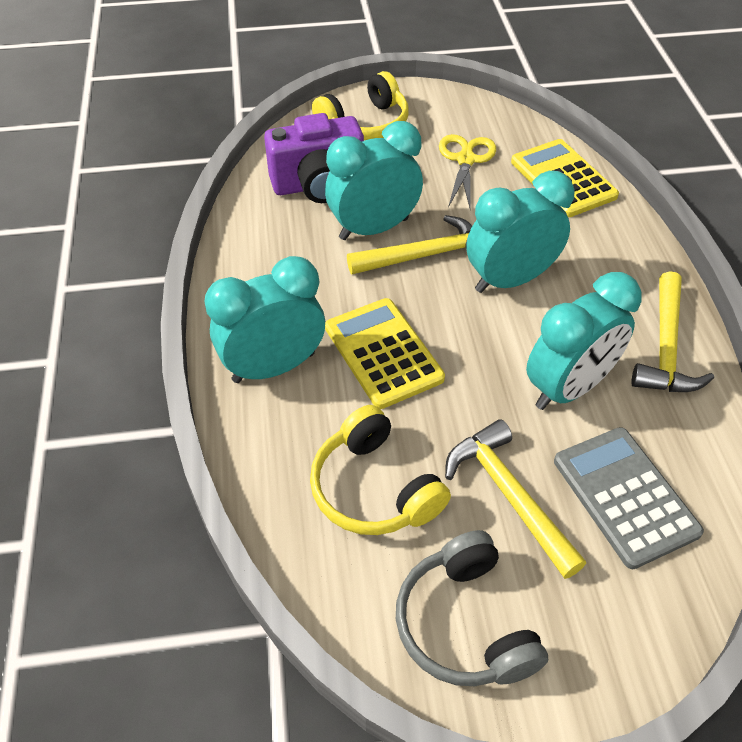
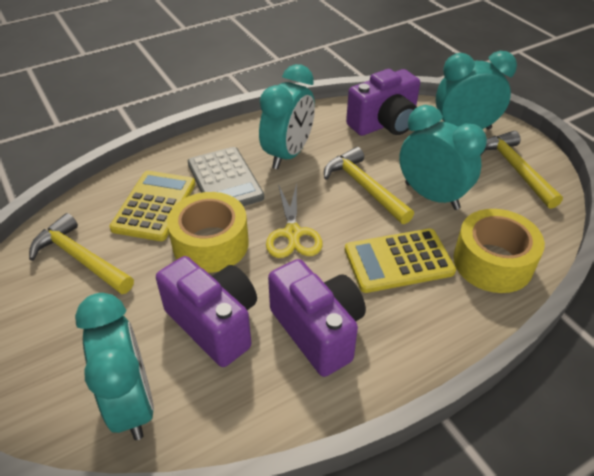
grey headphones: 1 -> 0
purple camera: 1 -> 3
yellow headphones: 2 -> 0
yellow tape: 0 -> 2

